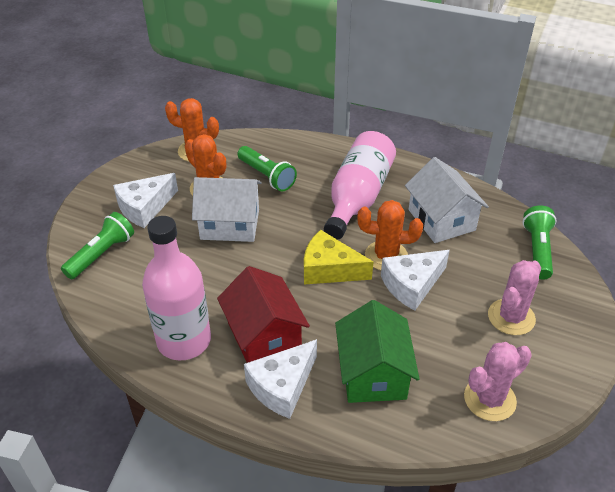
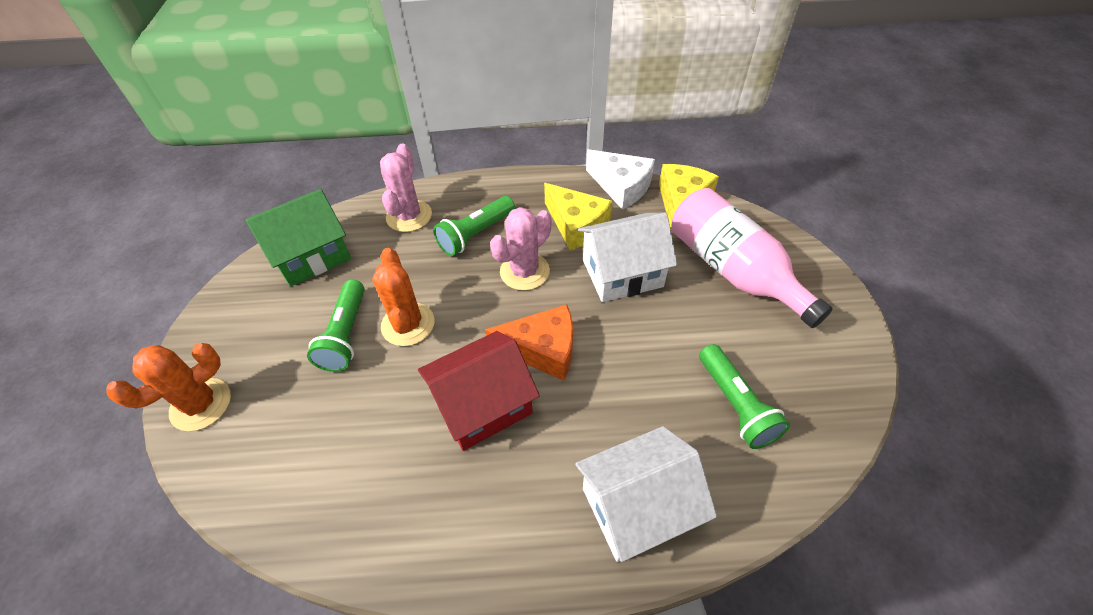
orange cactus: 3 -> 2
orange cheese: 0 -> 1
pink bottle: 2 -> 1
white cheese: 3 -> 1
yellow cheese: 1 -> 2

